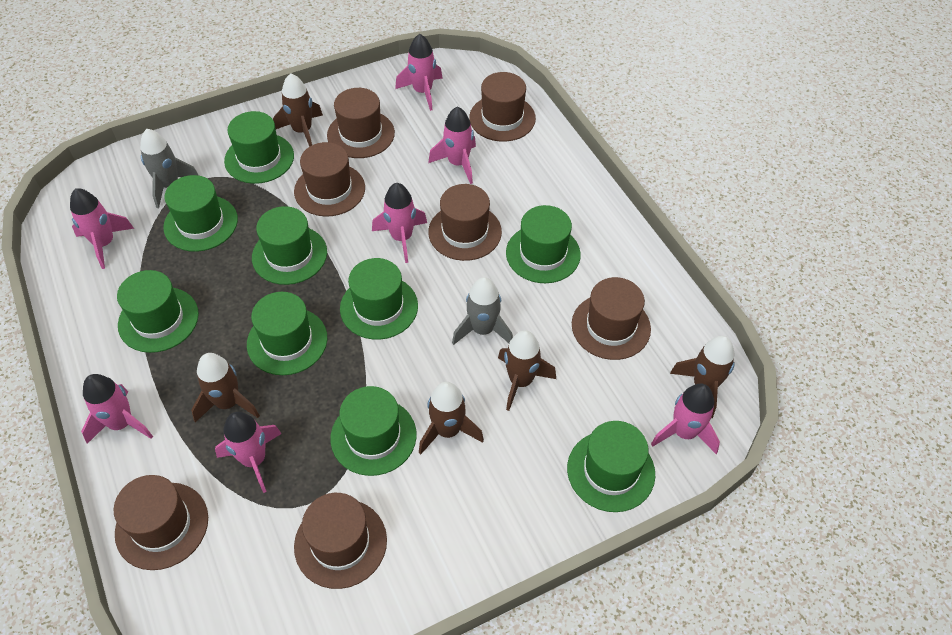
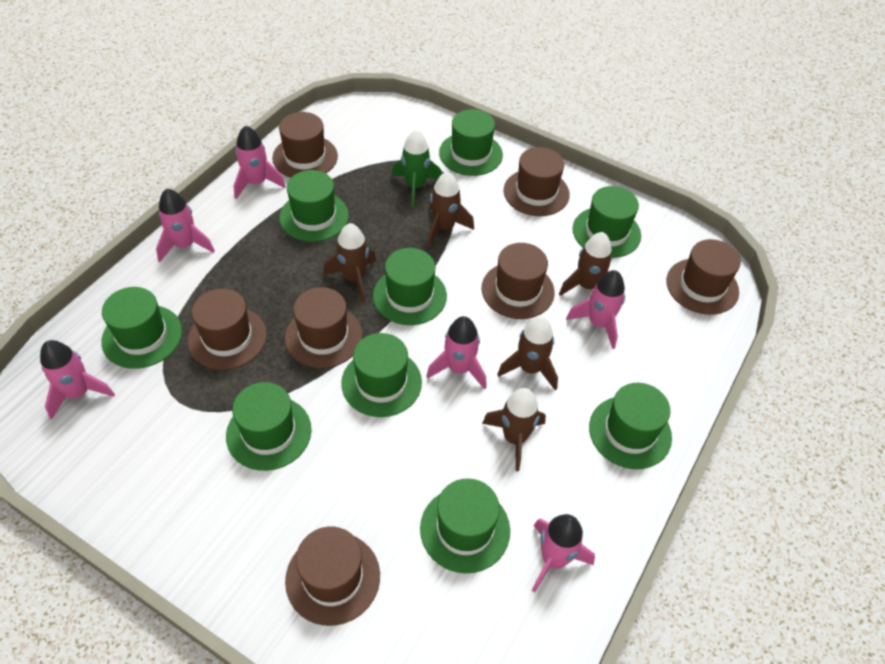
green rocket: 0 -> 1
grey rocket: 2 -> 0
pink rocket: 7 -> 6

